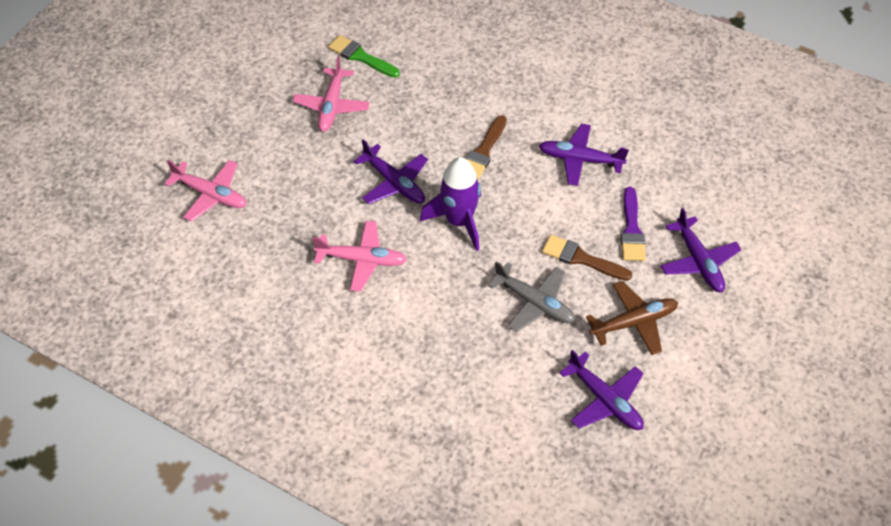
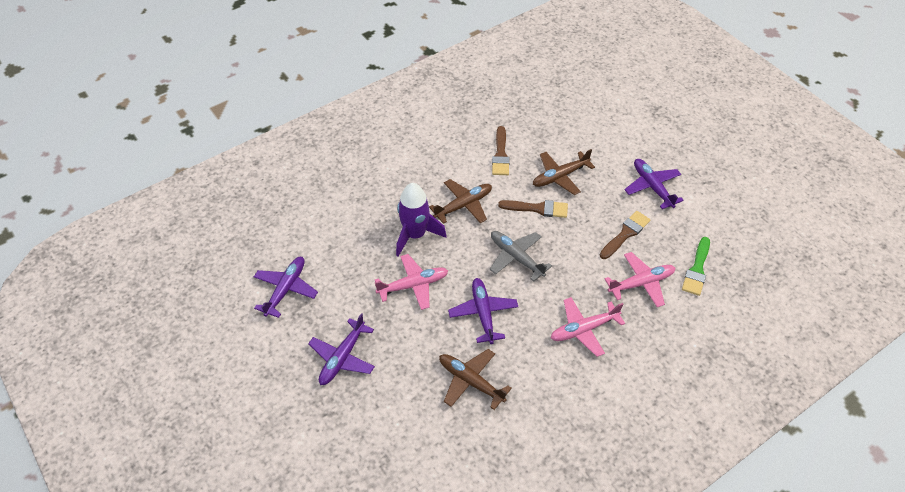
brown brush: 2 -> 3
brown plane: 1 -> 3
purple brush: 1 -> 0

